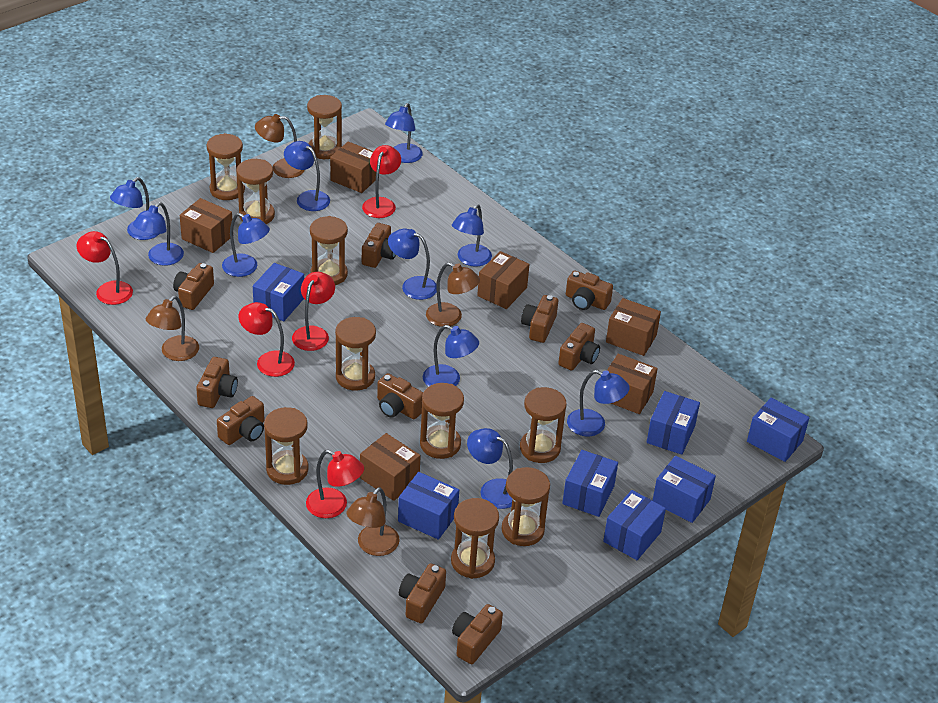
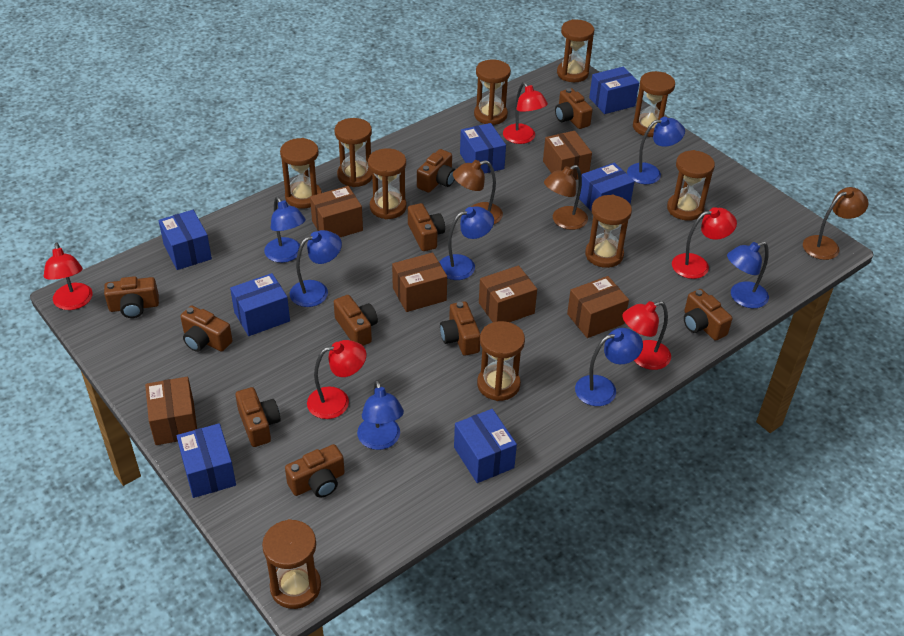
blue lamp: 10 -> 7
brown lamp: 4 -> 3

